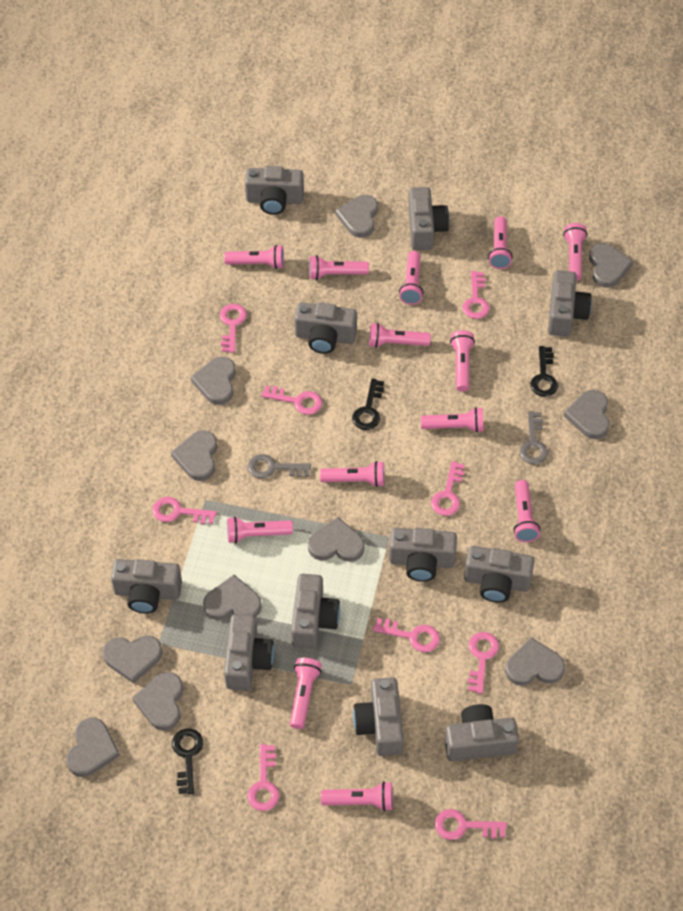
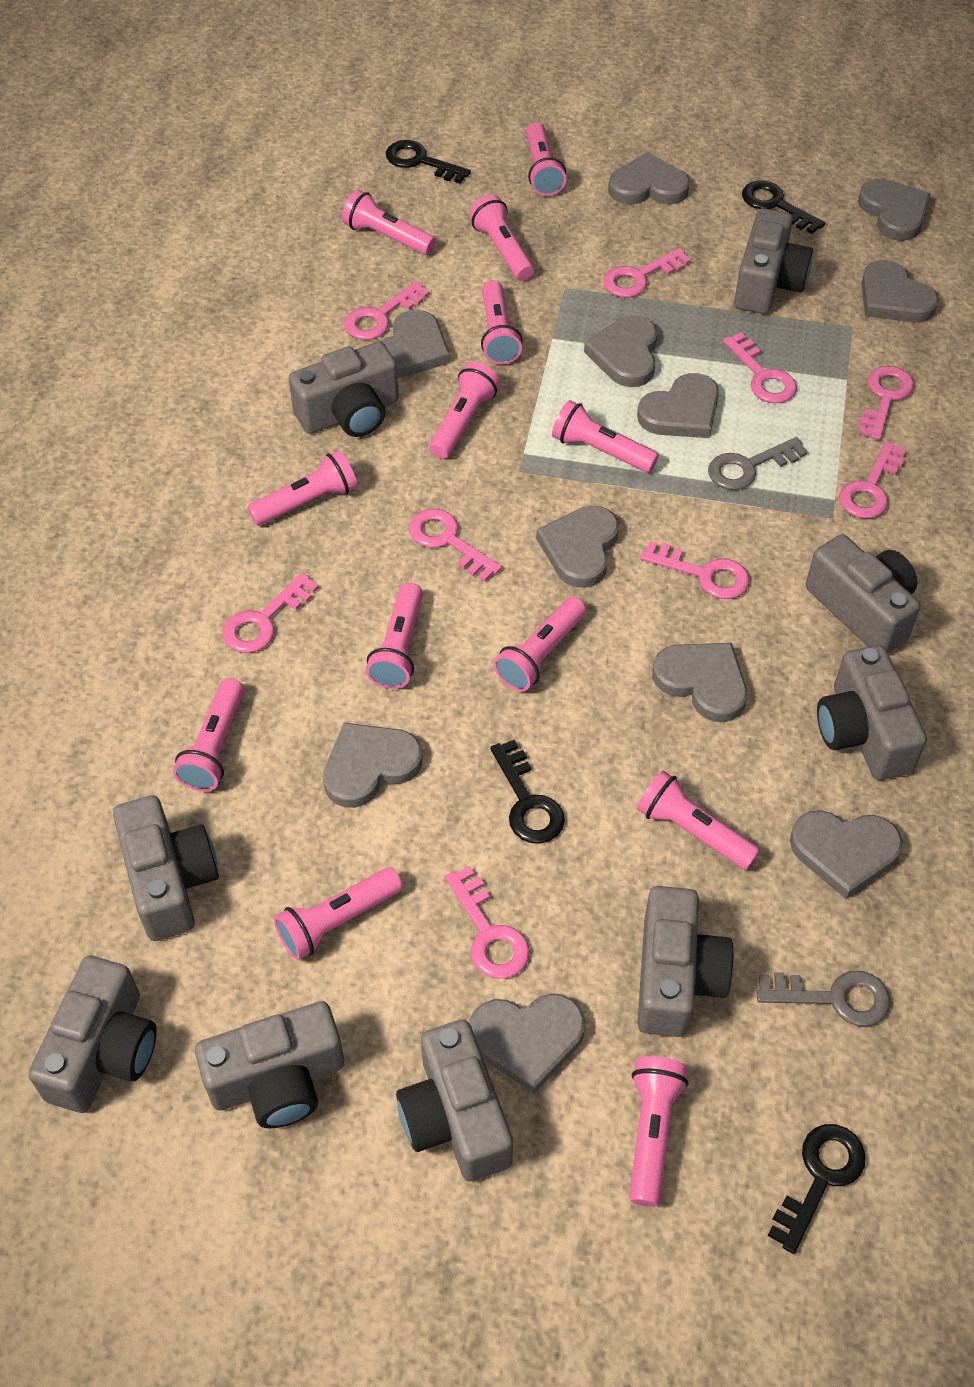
black key: 3 -> 4
grey camera: 11 -> 9

